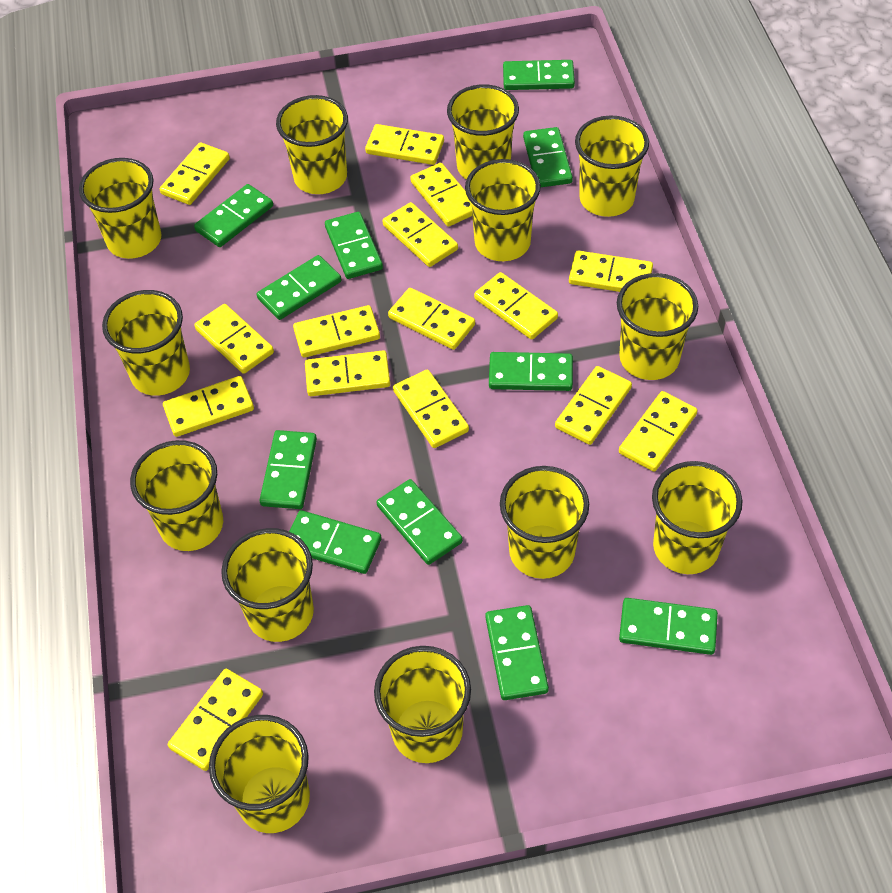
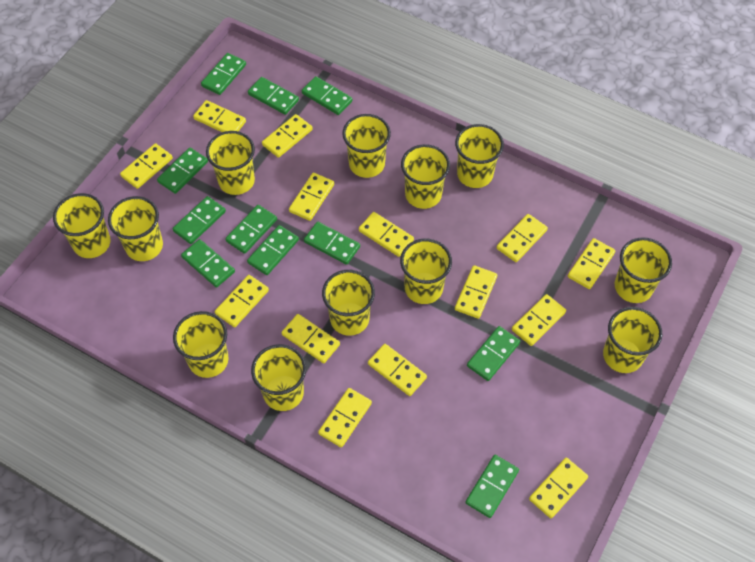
yellow cup: 13 -> 12
yellow domino: 15 -> 14

